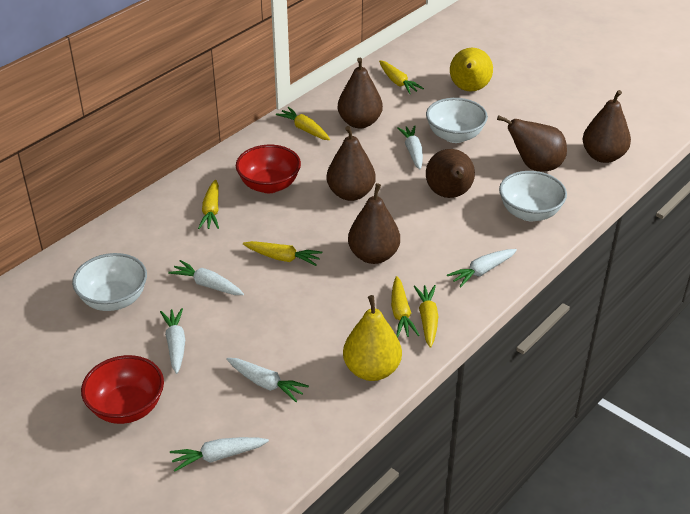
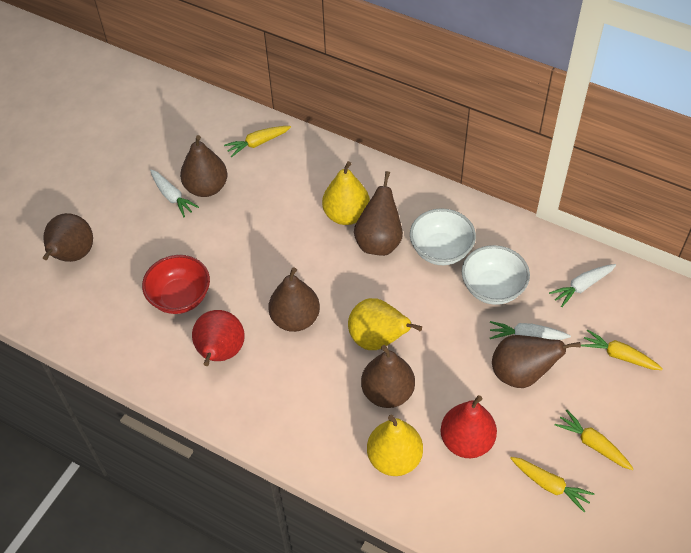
red bowl: 2 -> 1
red pear: 0 -> 2
white bowl: 3 -> 2
white carrot: 6 -> 3
yellow carrot: 6 -> 4
yellow pear: 2 -> 3

